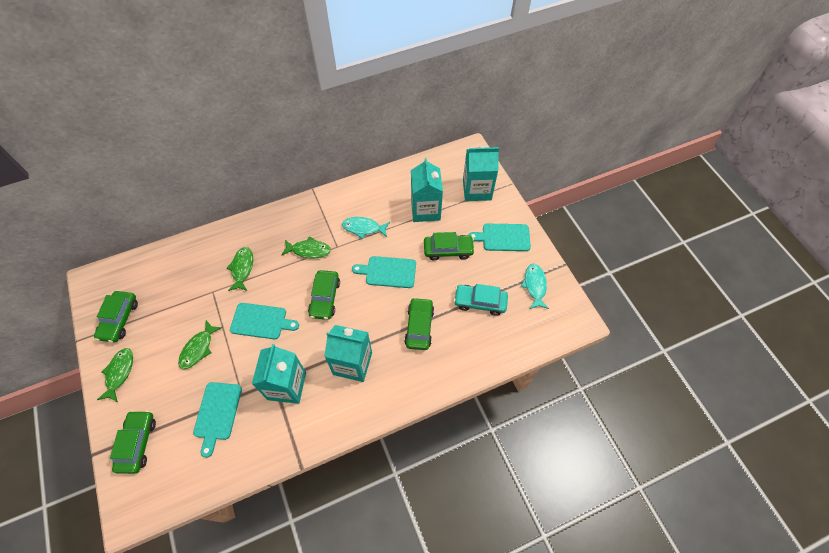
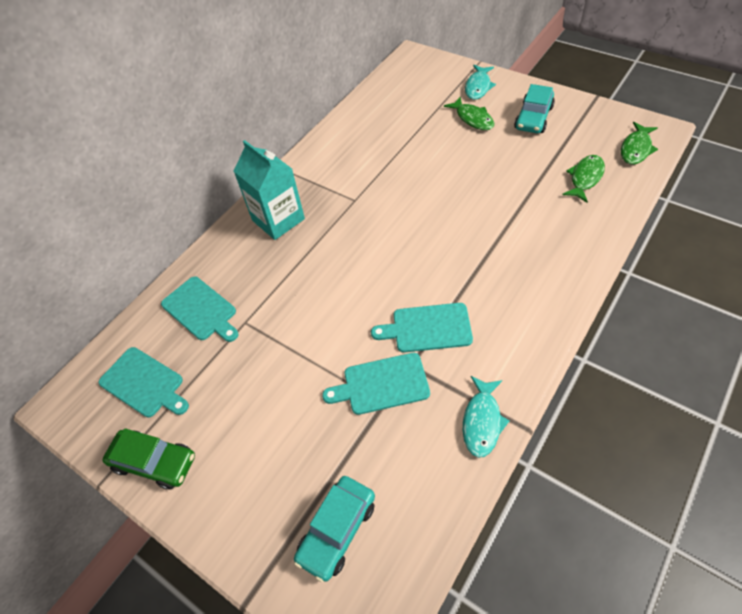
green car: 5 -> 1
green fish: 4 -> 3
turquoise car: 1 -> 2
turquoise carton: 4 -> 1

